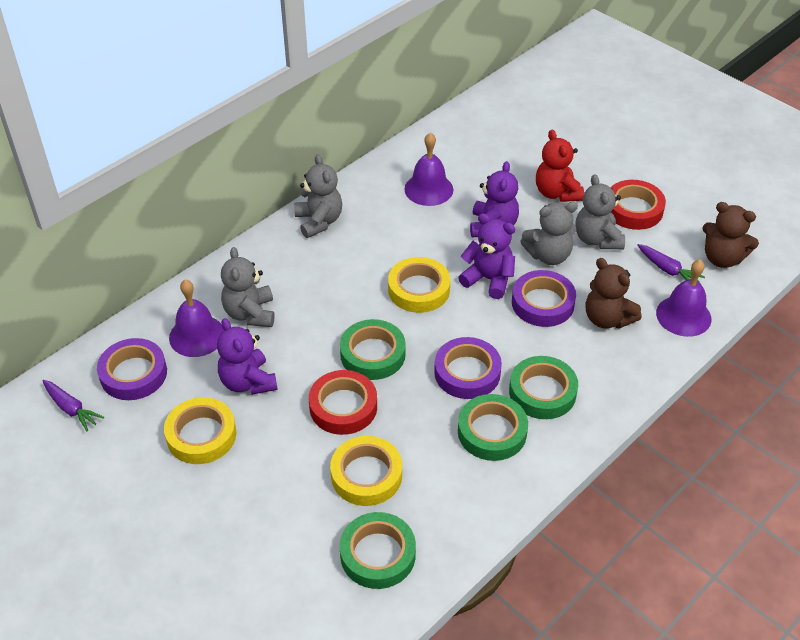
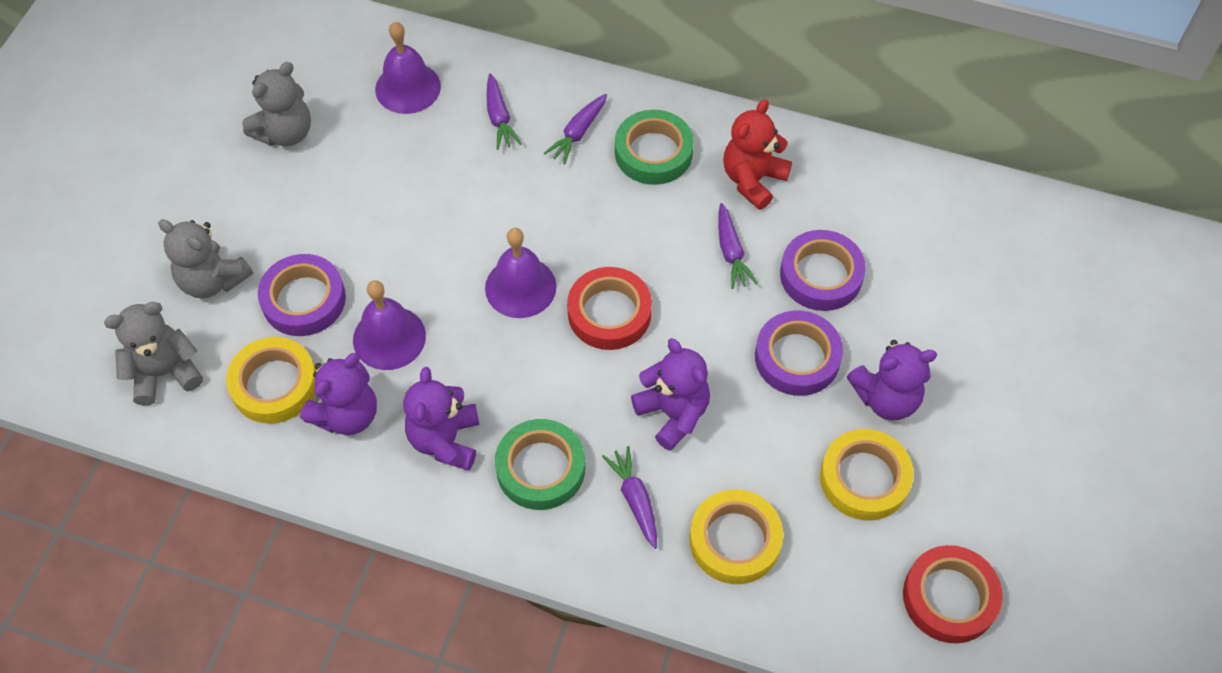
brown teddy bear: 2 -> 0
green tape: 4 -> 2
grey teddy bear: 4 -> 3
purple carrot: 2 -> 4
purple teddy bear: 3 -> 4

